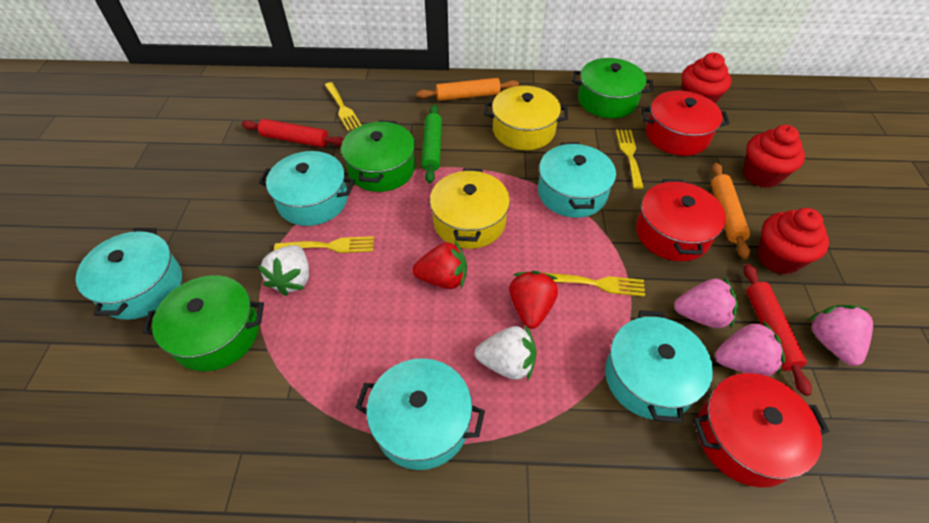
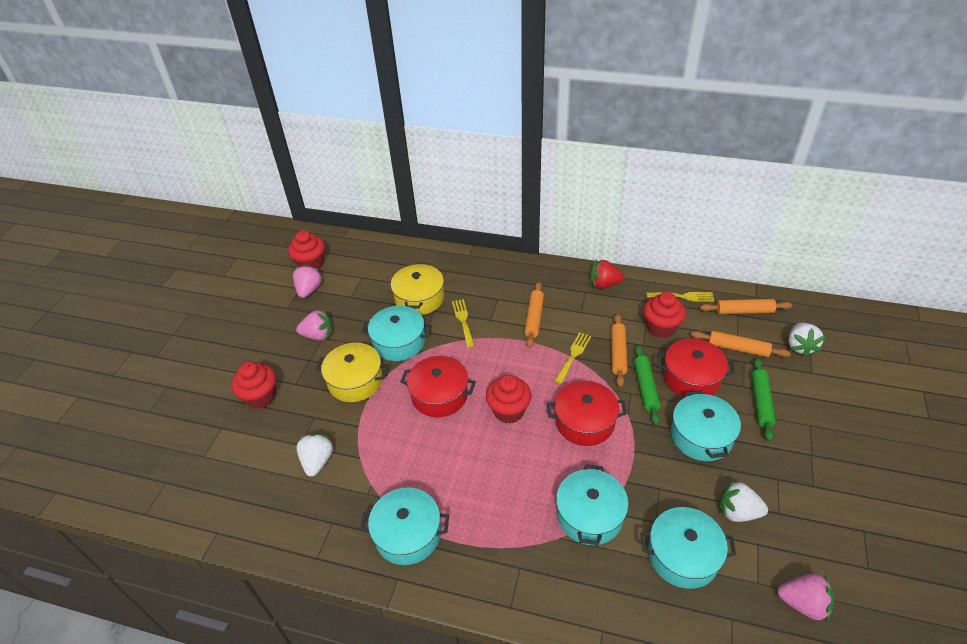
green pot: 3 -> 0
green rolling pin: 1 -> 2
orange rolling pin: 2 -> 4
red cupcake: 3 -> 4
red rolling pin: 2 -> 0
red strawberry: 2 -> 1
white strawberry: 2 -> 3
yellow fork: 4 -> 3

